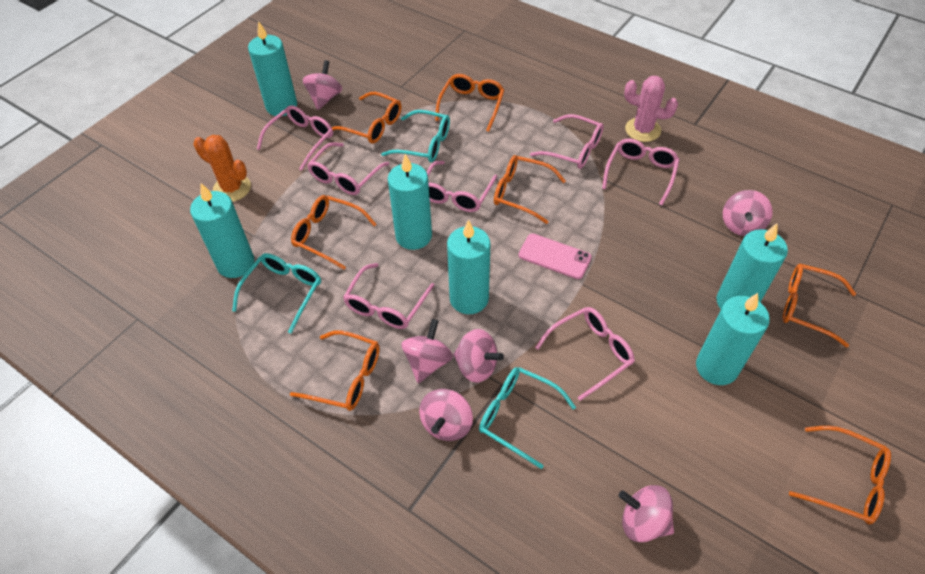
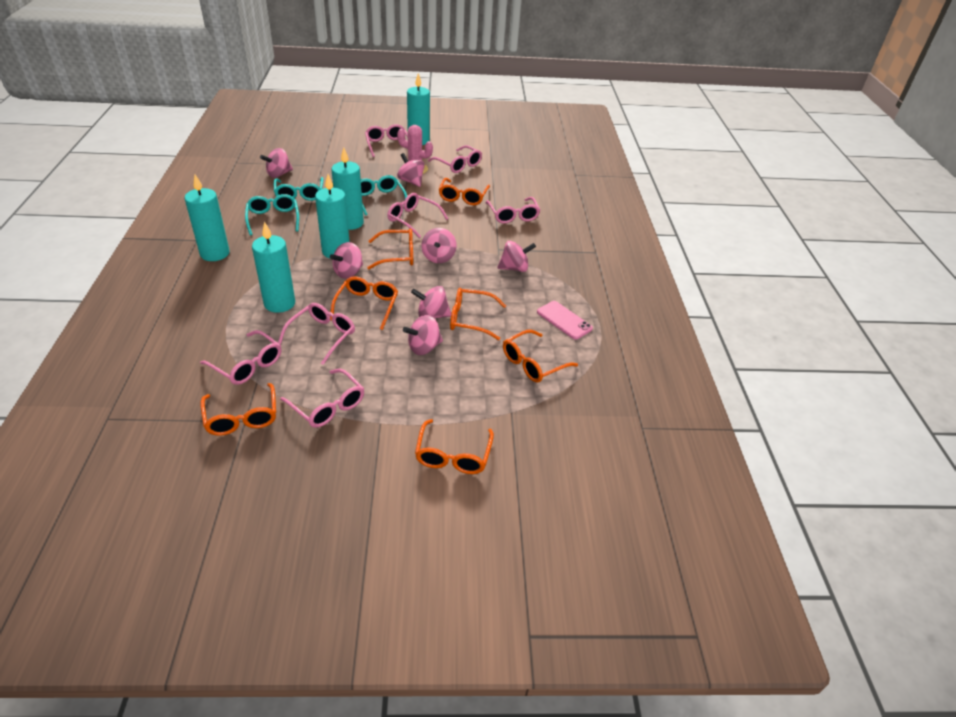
orange cactus: 1 -> 0
pink spinning top: 6 -> 7
turquoise candle: 6 -> 5

